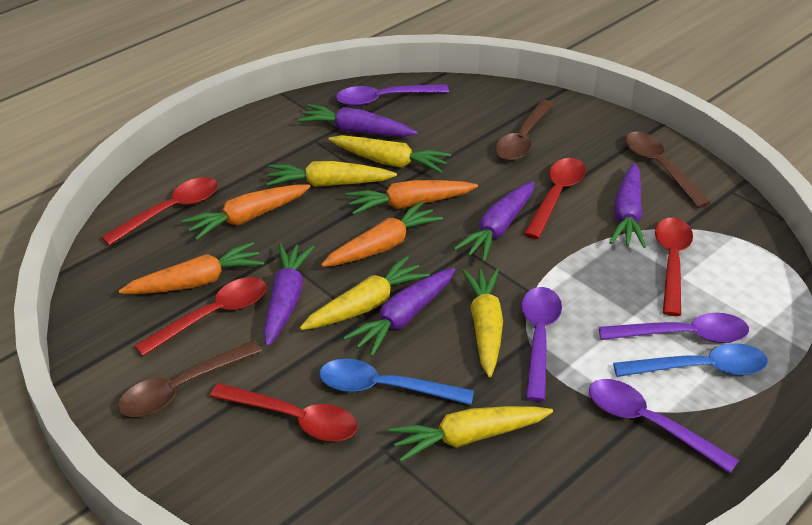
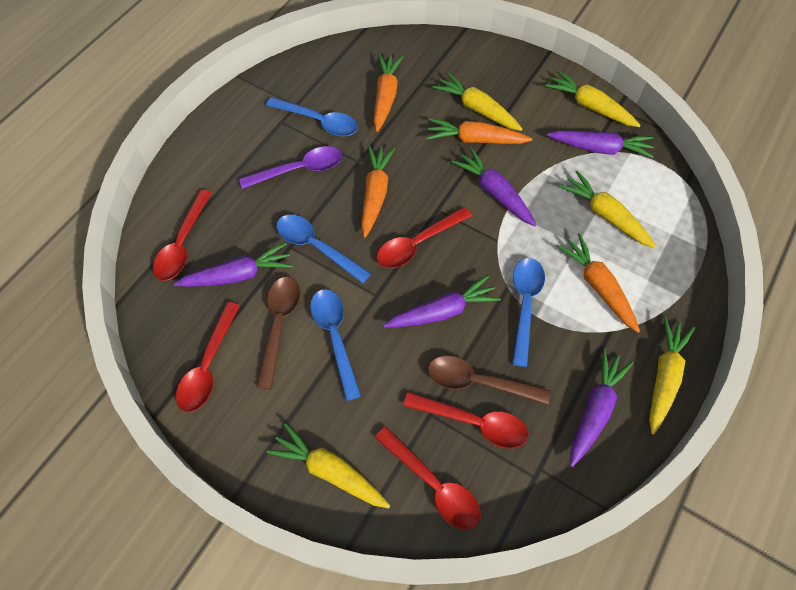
blue spoon: 2 -> 4
brown spoon: 3 -> 2
purple spoon: 4 -> 1

